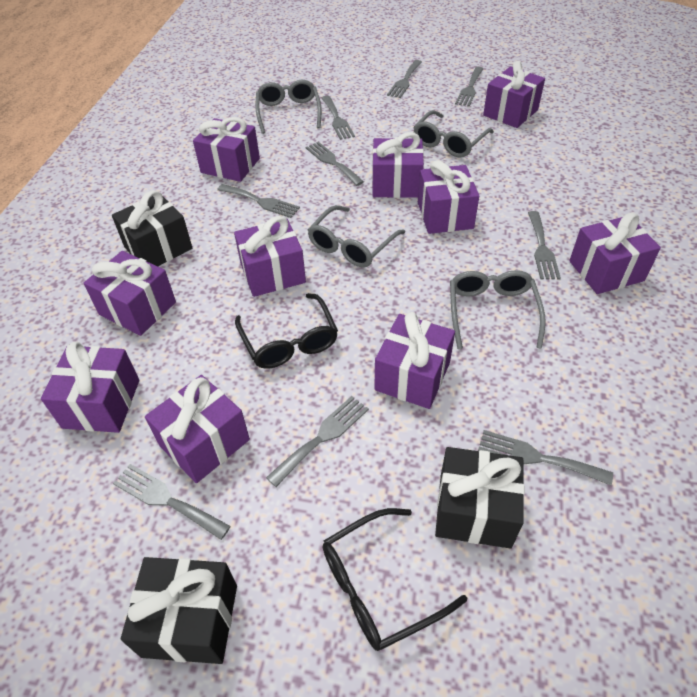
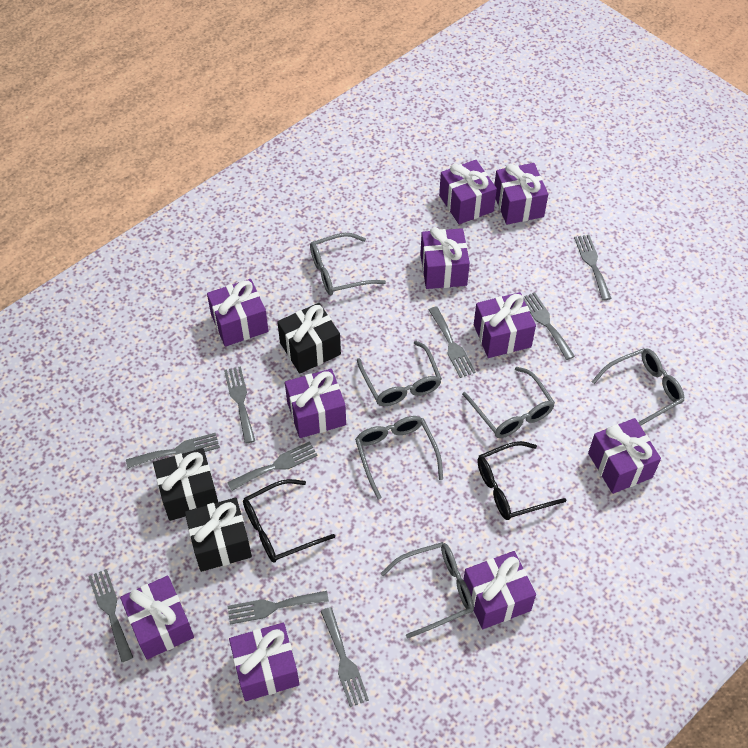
grey glasses: 4 -> 6

